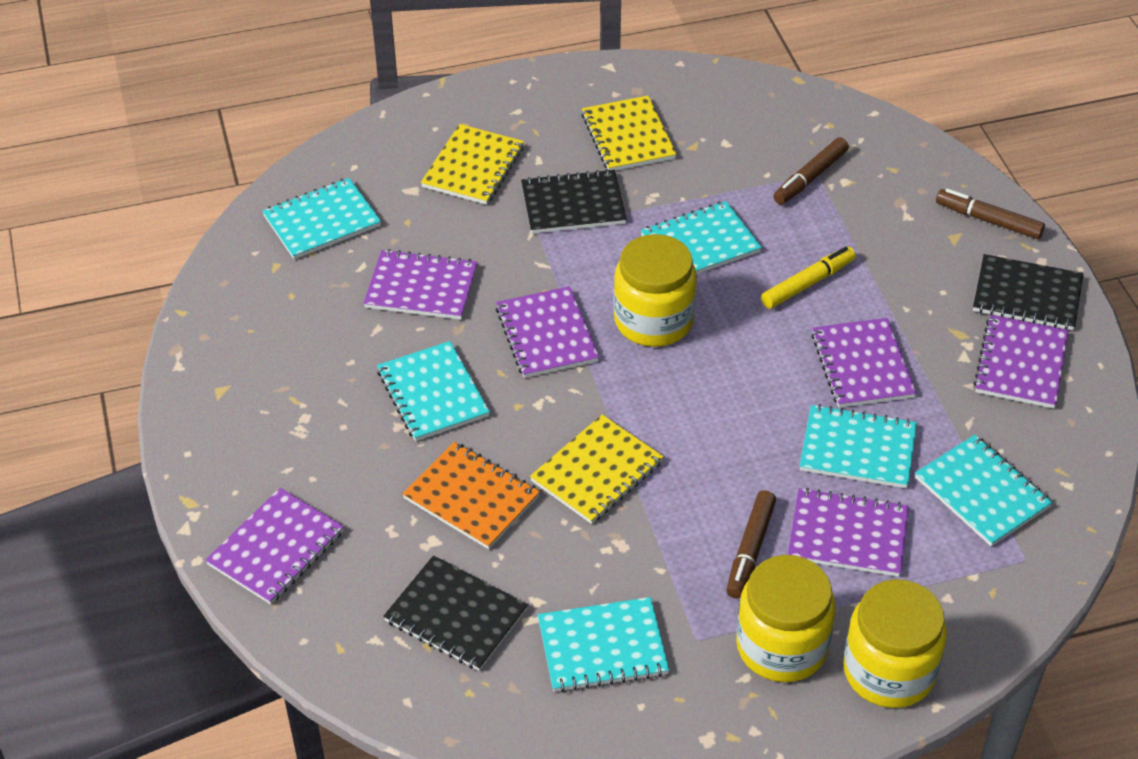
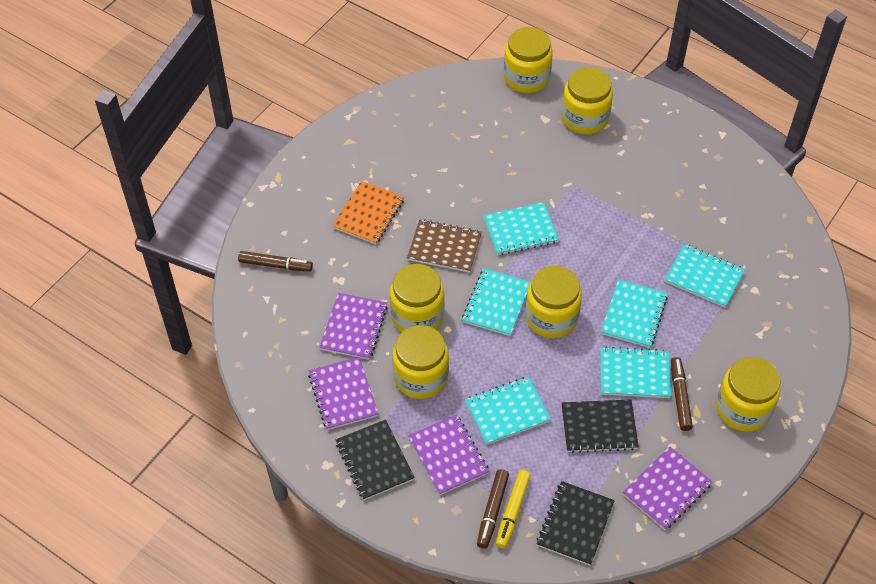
brown notebook: 0 -> 1
purple notebook: 6 -> 4
yellow jar: 3 -> 6
yellow notebook: 3 -> 0

